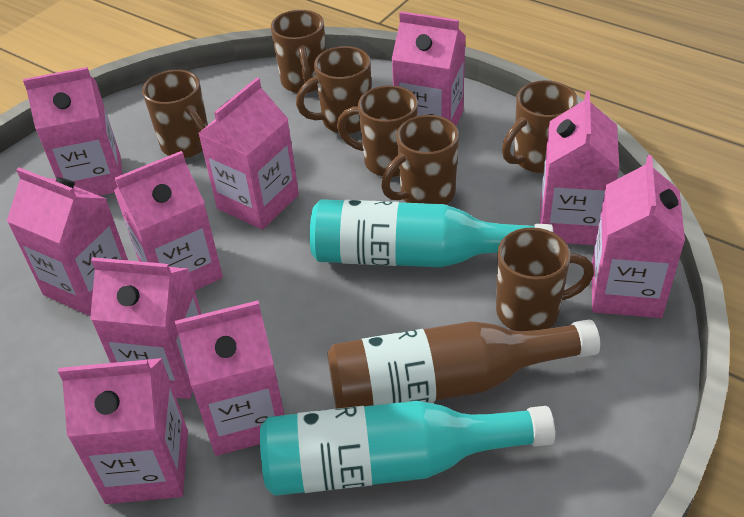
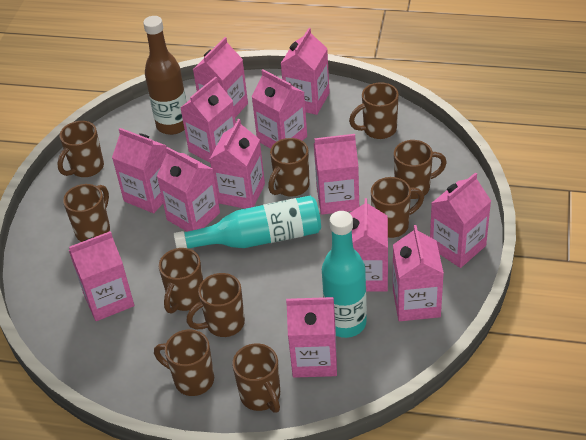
brown mug: 7 -> 10
pink carton: 10 -> 13

